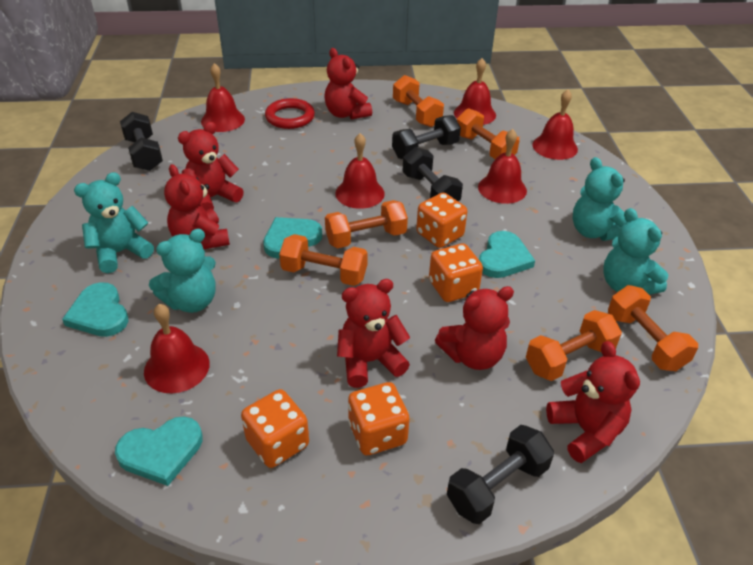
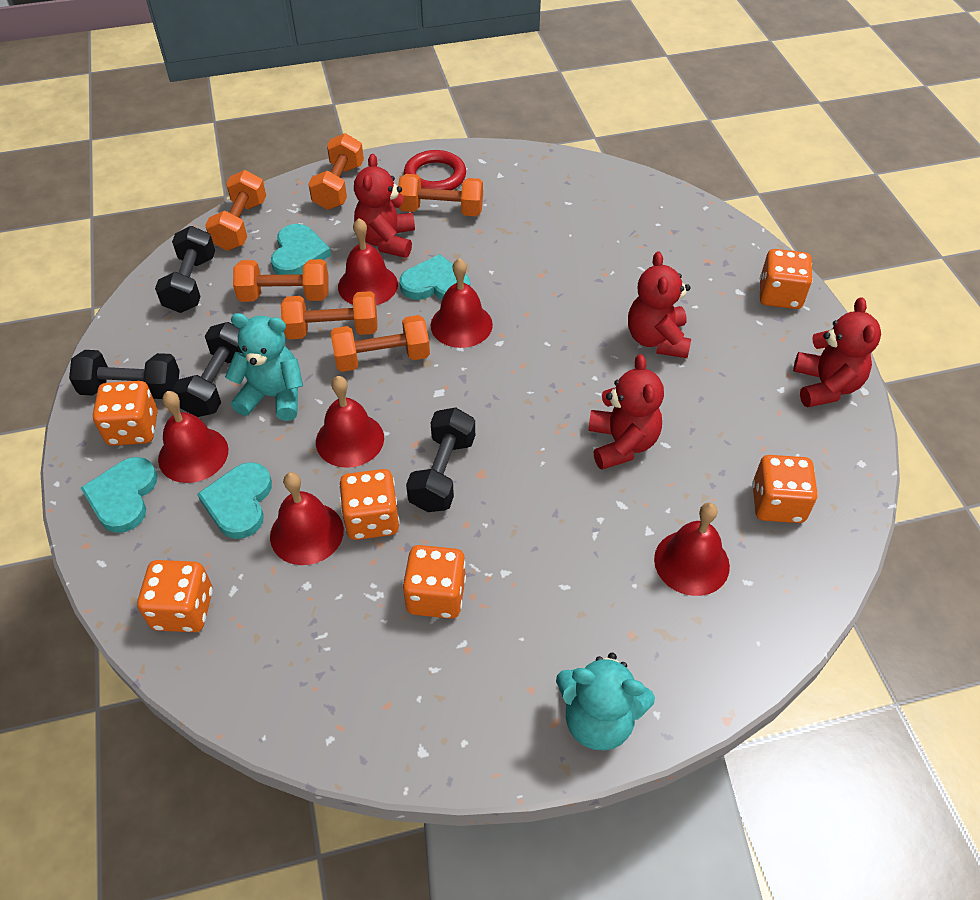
orange dice: 4 -> 6
red teddy bear: 6 -> 4
turquoise teddy bear: 4 -> 2

